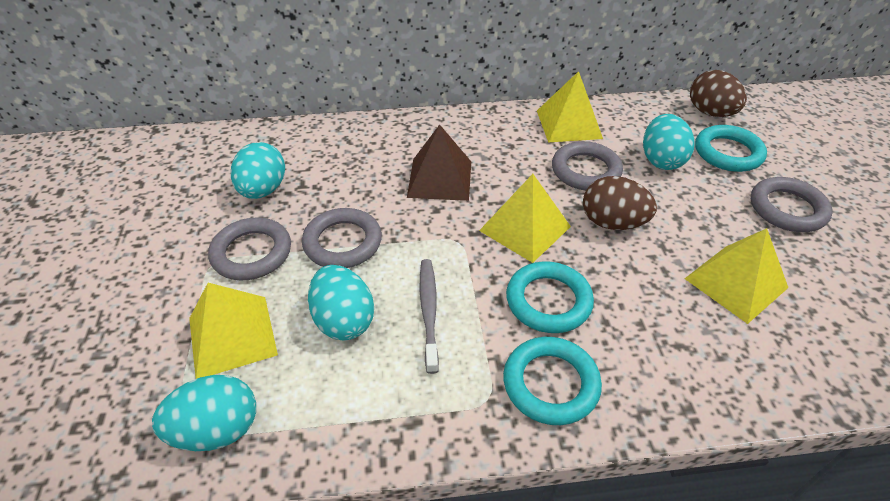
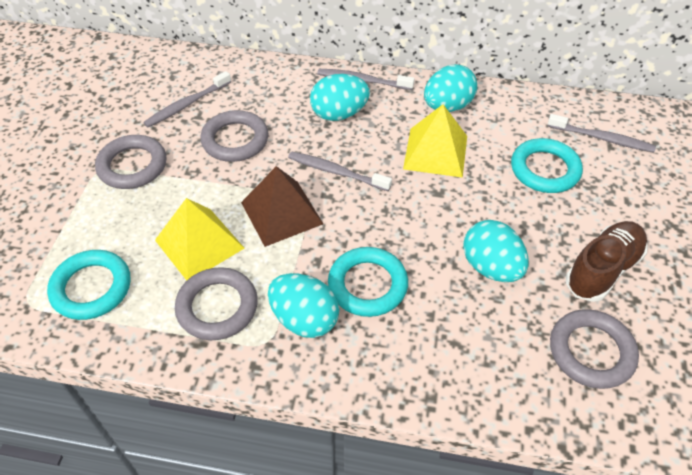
brown egg: 2 -> 0
brown shoe: 0 -> 1
grey toothbrush: 1 -> 4
yellow pyramid: 4 -> 2

